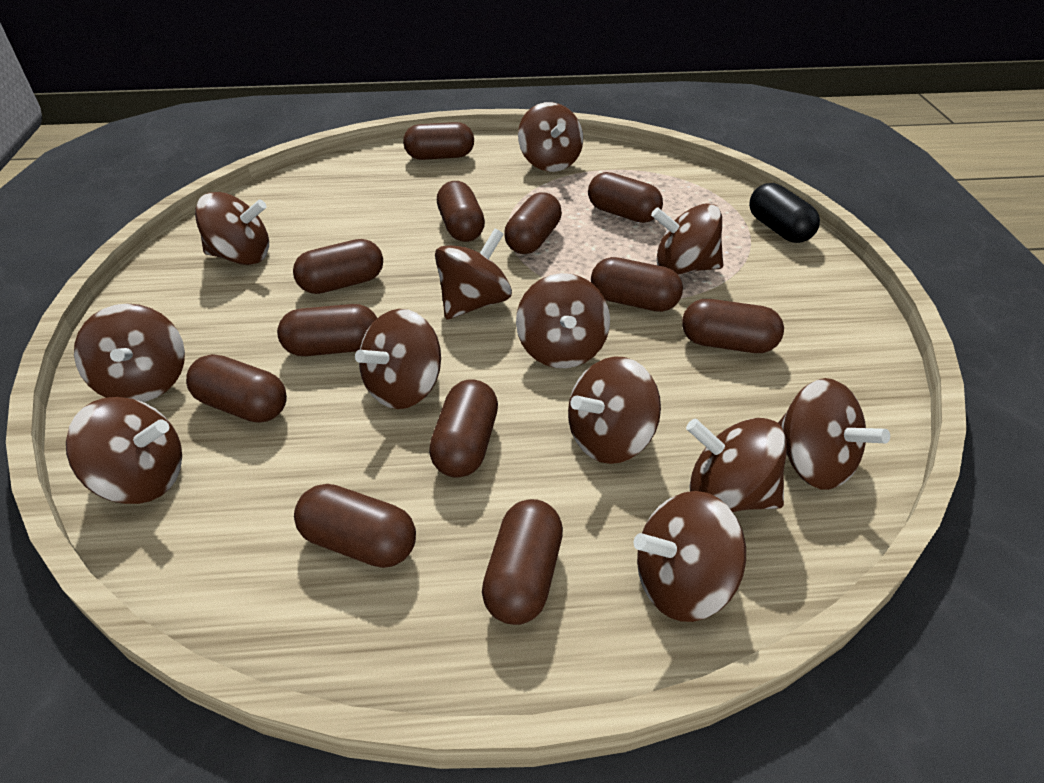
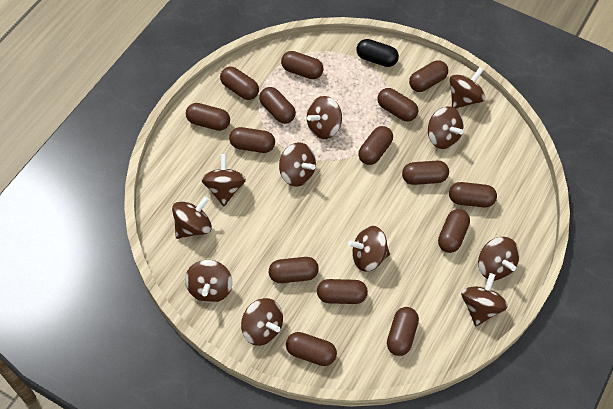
brown capsule: 12 -> 15
brown spinning top: 12 -> 11

